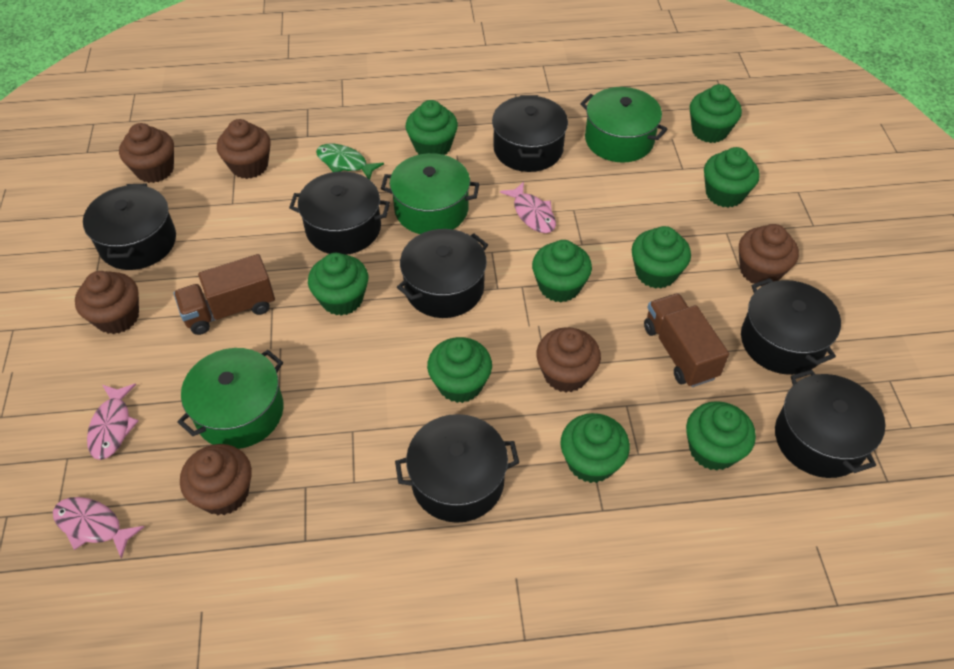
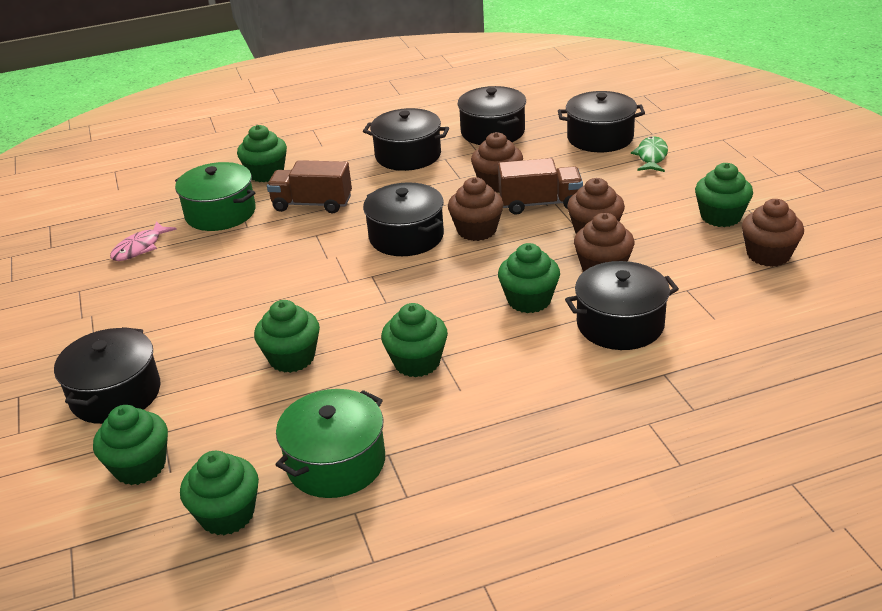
black pot: 7 -> 6
brown cupcake: 6 -> 5
green cupcake: 9 -> 7
green pot: 3 -> 2
pink fish: 3 -> 1

